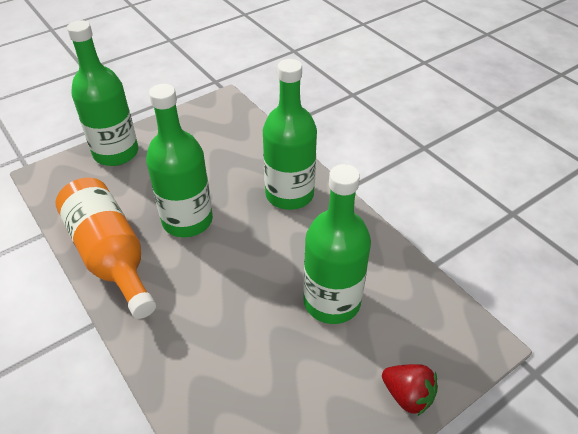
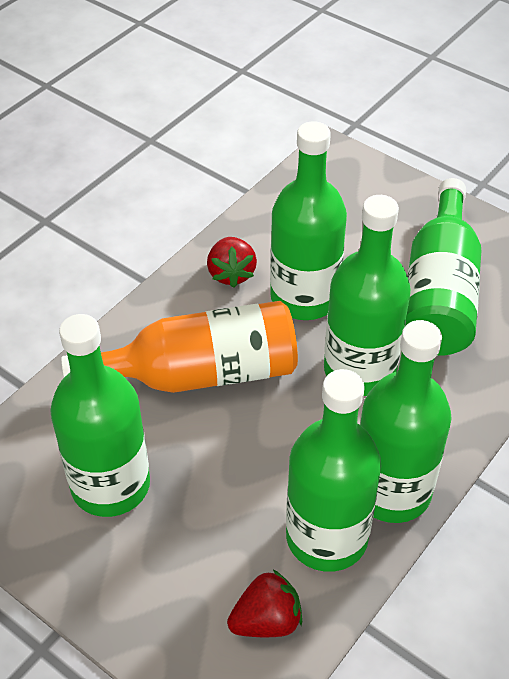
green bottle: 4 -> 6
red strawberry: 1 -> 2

